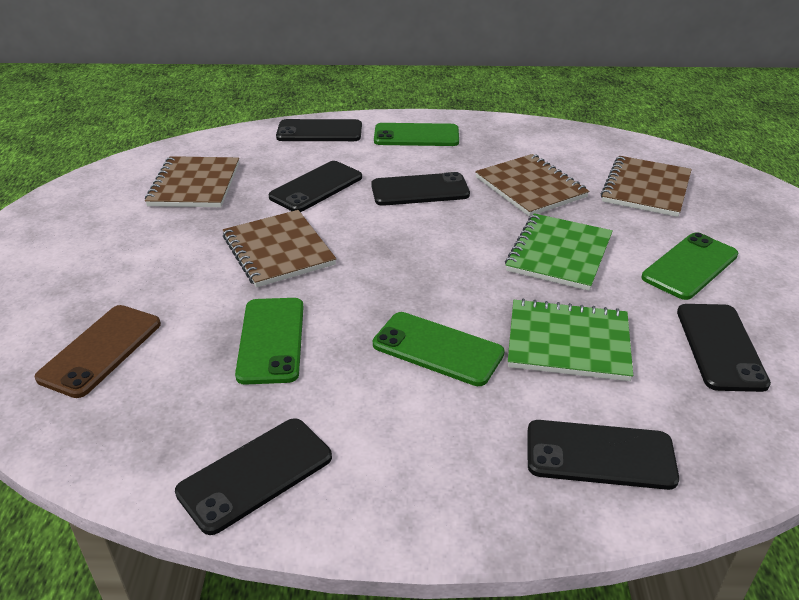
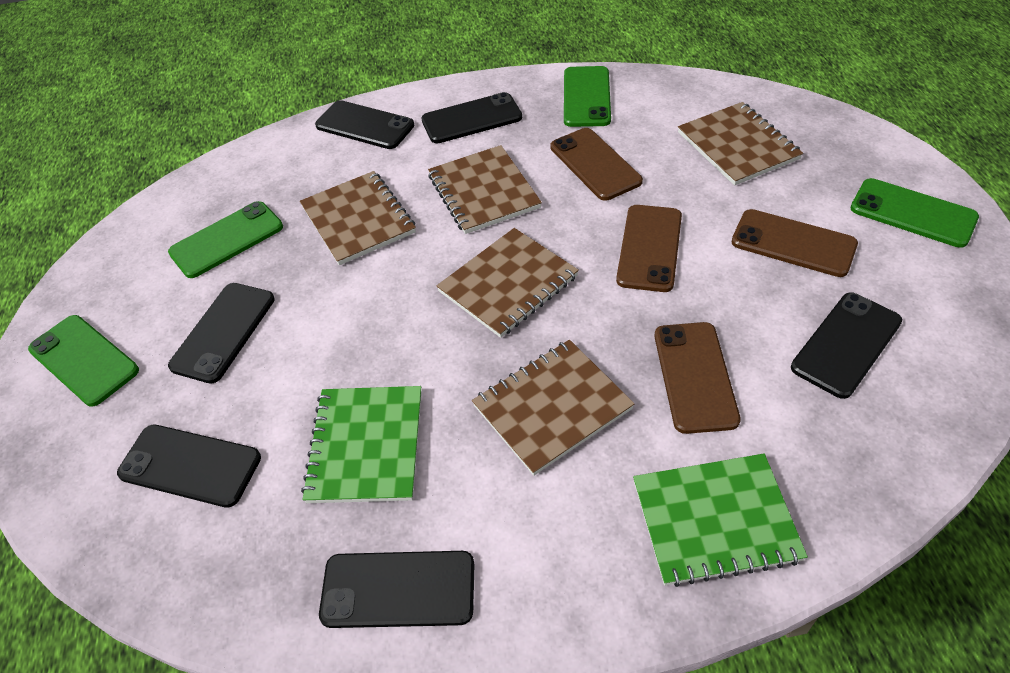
brown notebook: 4 -> 5
brown phone: 1 -> 4

